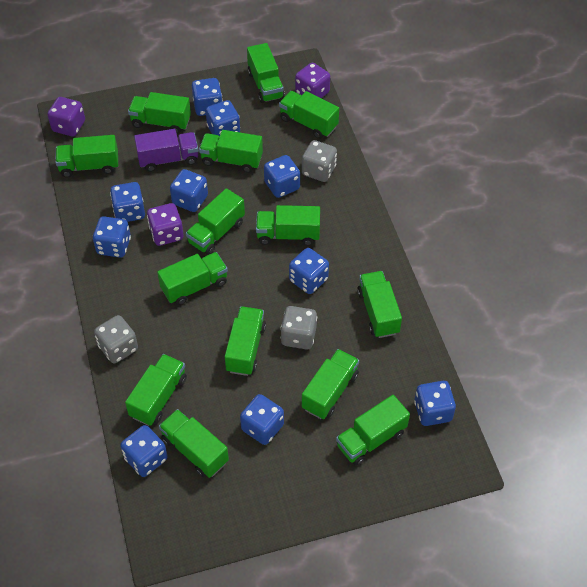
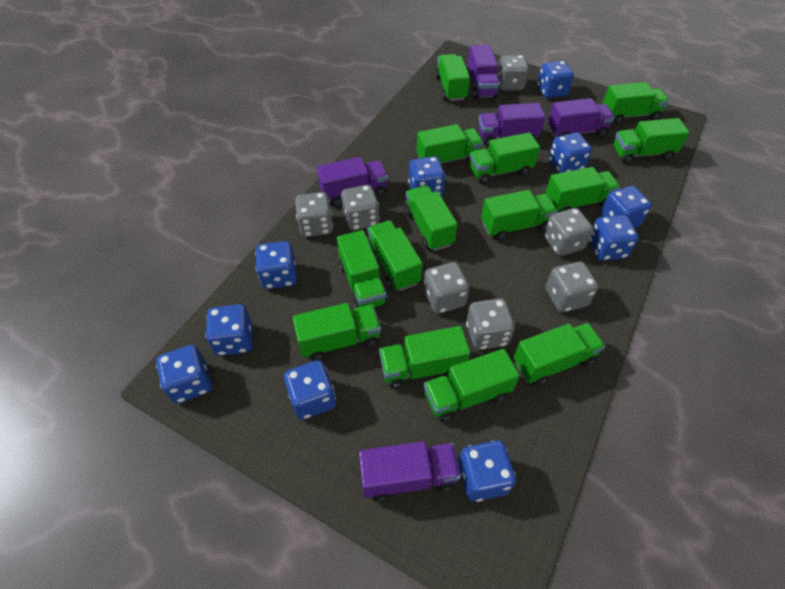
grey dice: 3 -> 7
purple dice: 3 -> 0
purple truck: 1 -> 5

